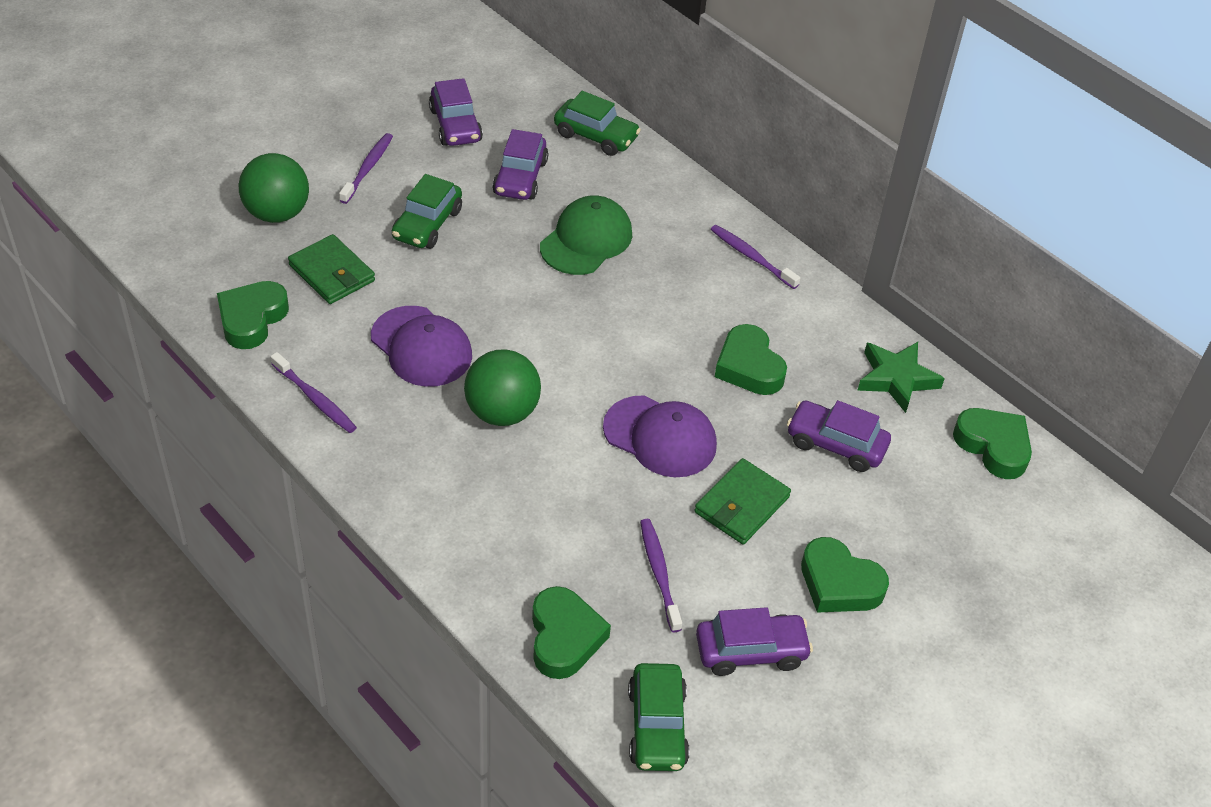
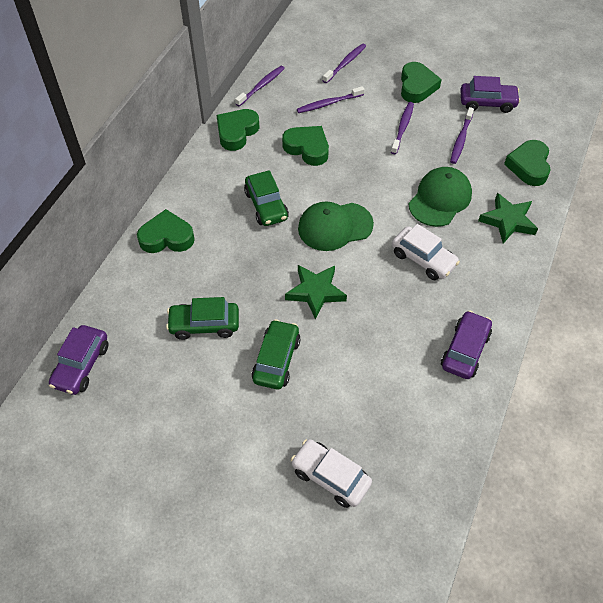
green ball: 2 -> 0
green cap: 1 -> 2
green star: 1 -> 2
green wallet: 2 -> 0
purple cap: 2 -> 0
purple car: 4 -> 3
purple toothbrush: 4 -> 5
white car: 0 -> 2

